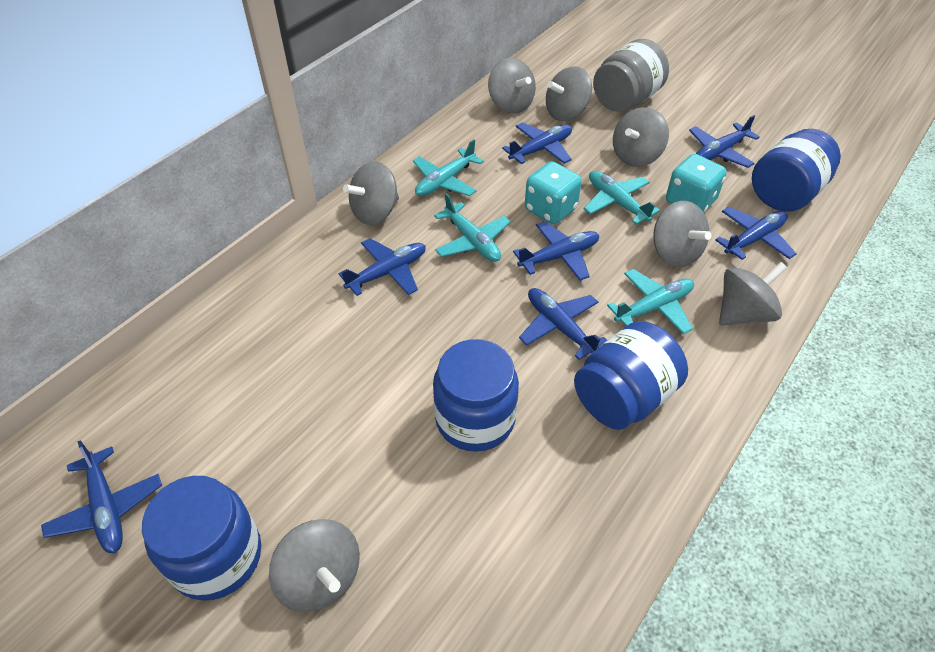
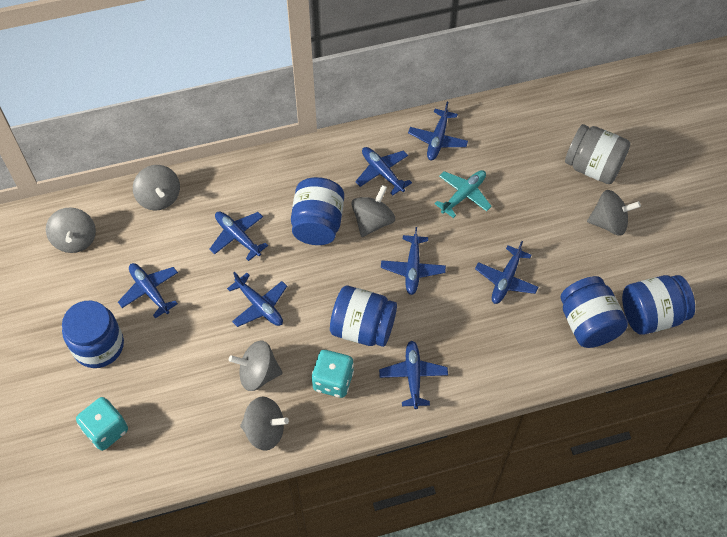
blue jar: 4 -> 5
blue plane: 7 -> 8
grey spinning top: 7 -> 6
turquoise plane: 4 -> 1

